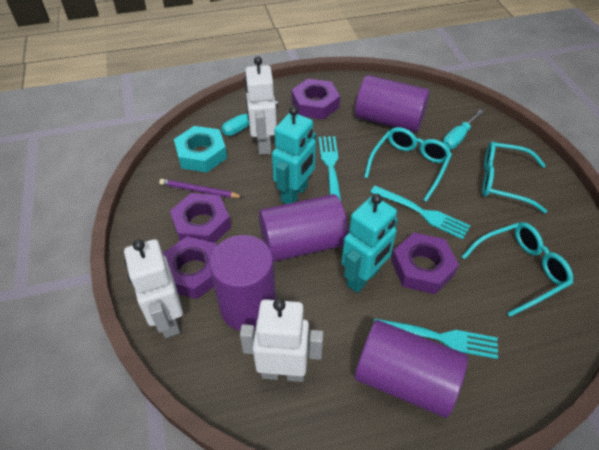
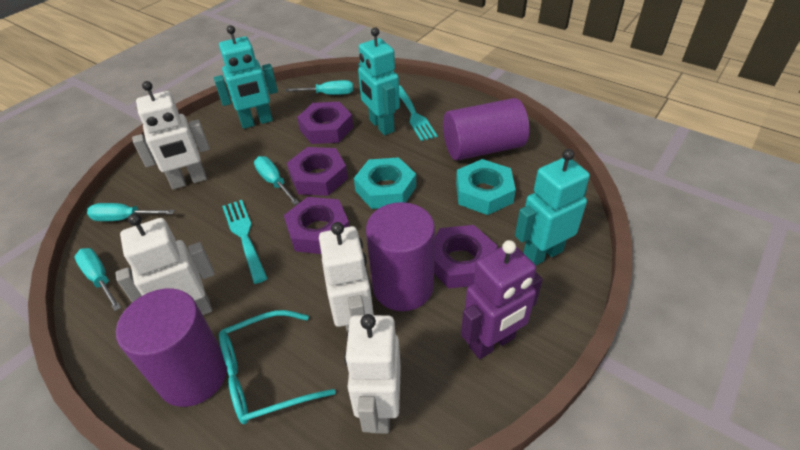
purple cylinder: 4 -> 3
purple pencil: 1 -> 0
purple robot: 0 -> 1
turquoise fork: 3 -> 2
turquoise glasses: 3 -> 1
turquoise nut: 1 -> 2
turquoise robot: 2 -> 3
turquoise screwdriver: 2 -> 4
white robot: 3 -> 4

